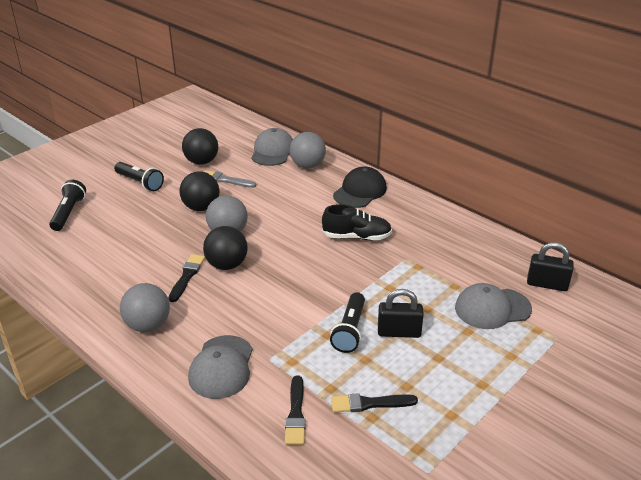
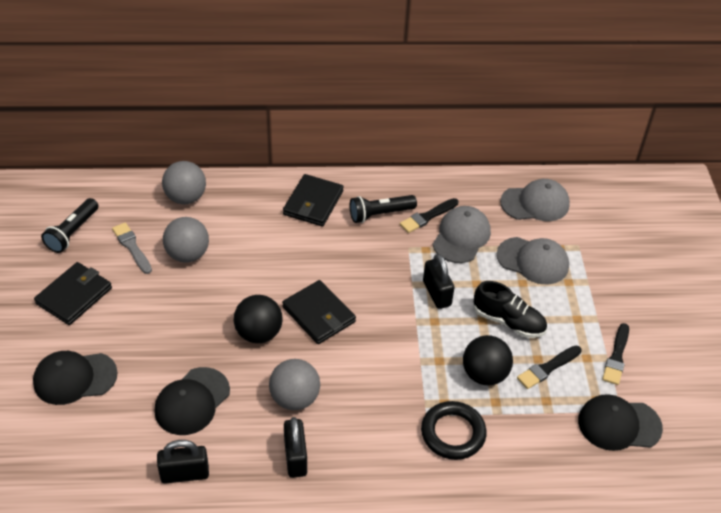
black ball: 3 -> 2
black cap: 1 -> 3
black flashlight: 3 -> 2
black padlock: 2 -> 3
black ring: 0 -> 1
black wallet: 0 -> 3

